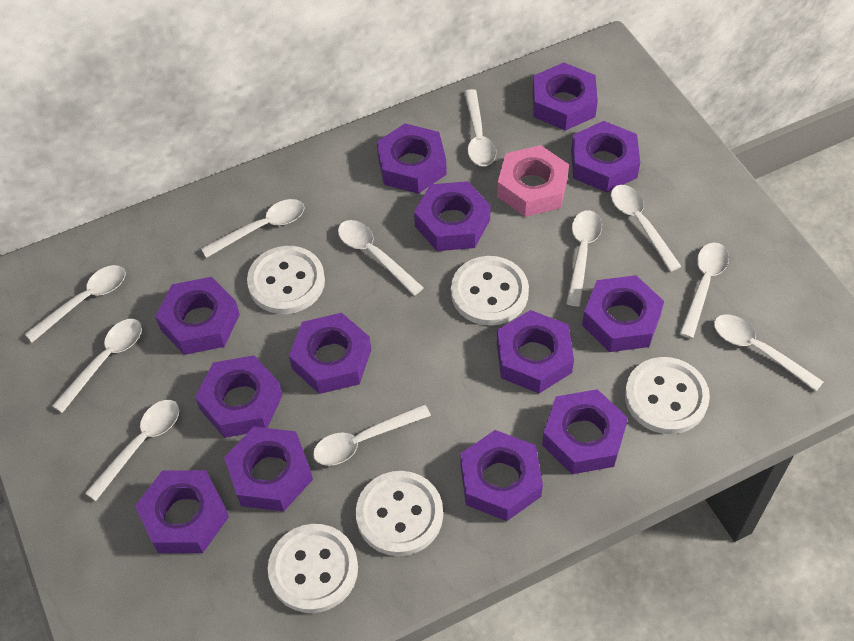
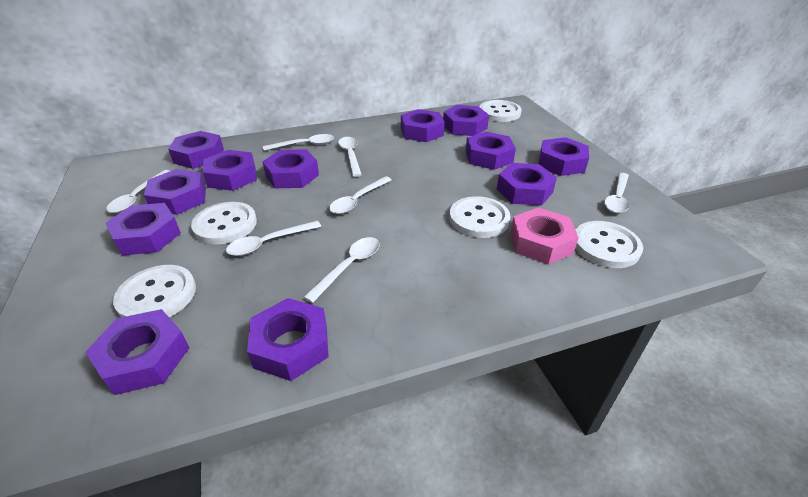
purple nut: 13 -> 12
white spoon: 11 -> 7

